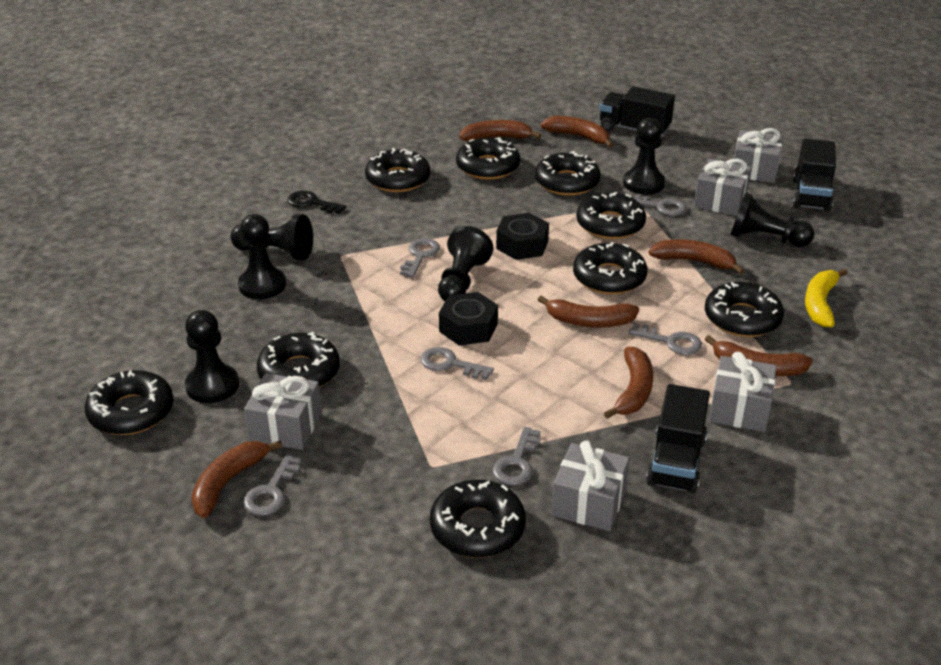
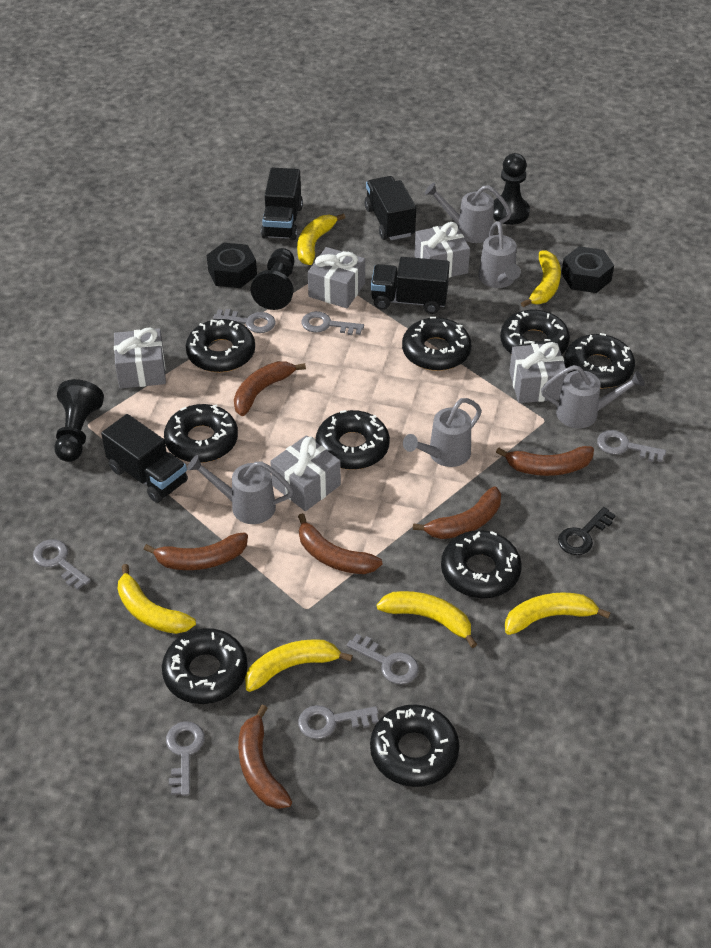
black pawn: 6 -> 3
black truck: 3 -> 4
brown banana: 7 -> 6
grey key: 6 -> 7
grey watering can: 0 -> 5
yellow banana: 1 -> 6

